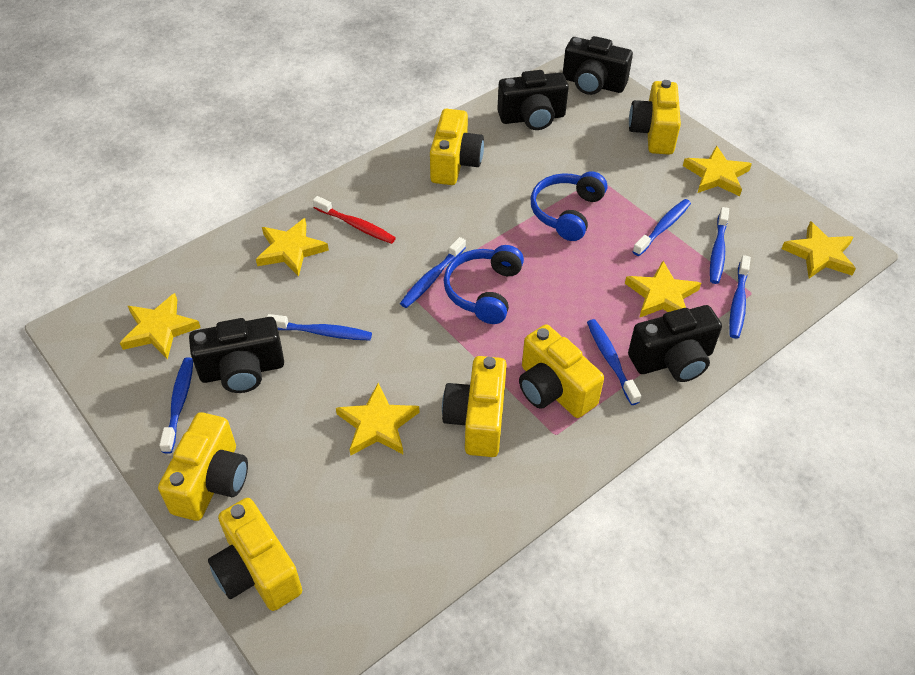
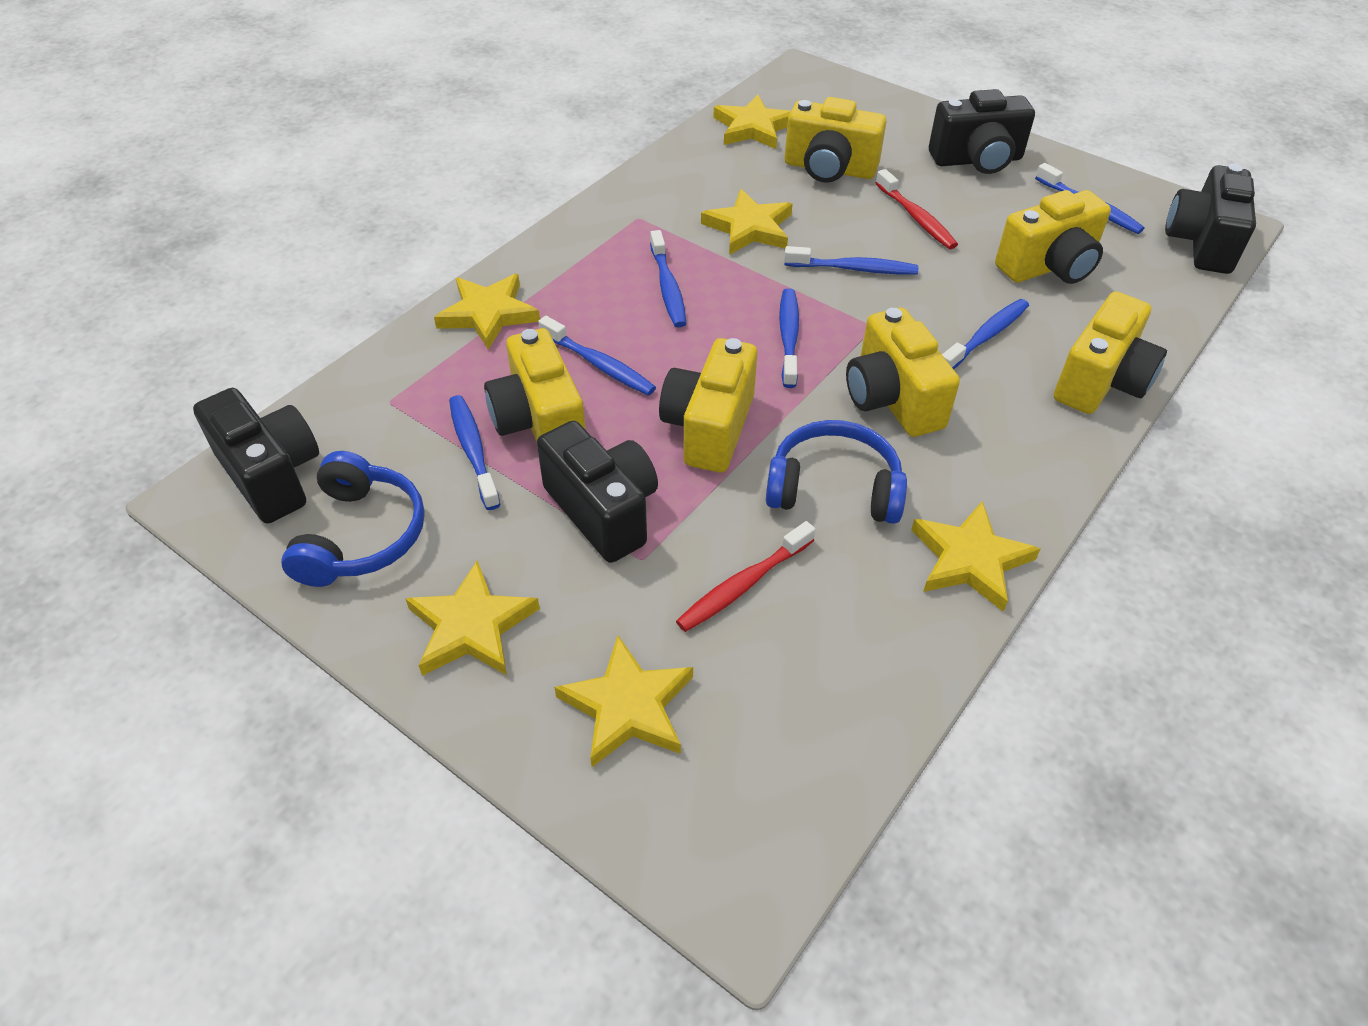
red toothbrush: 1 -> 2

